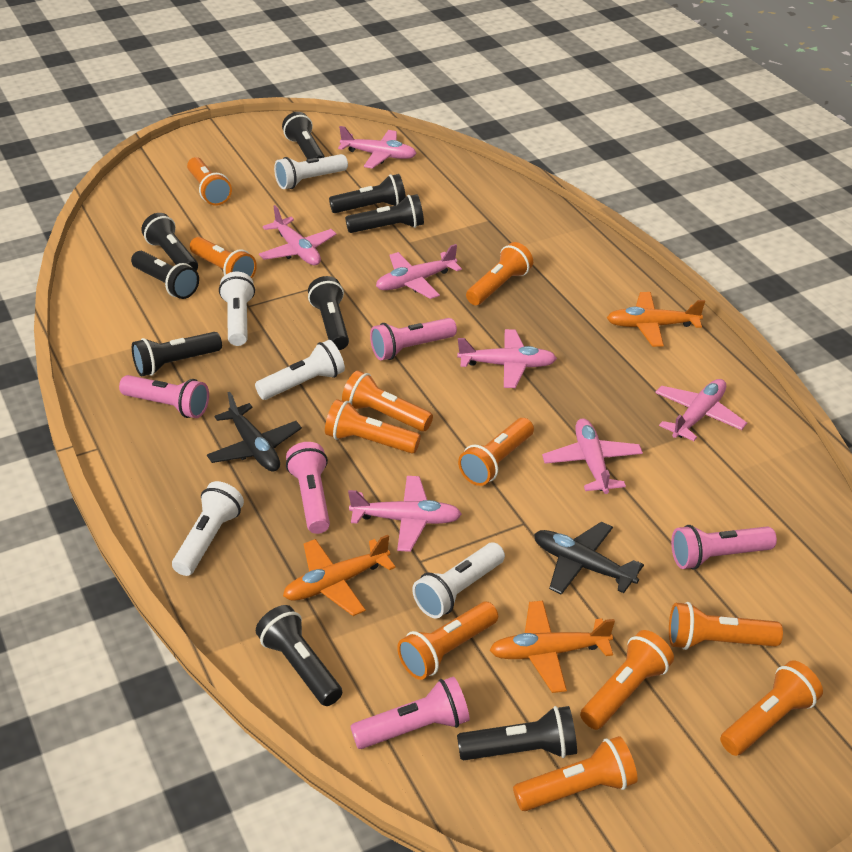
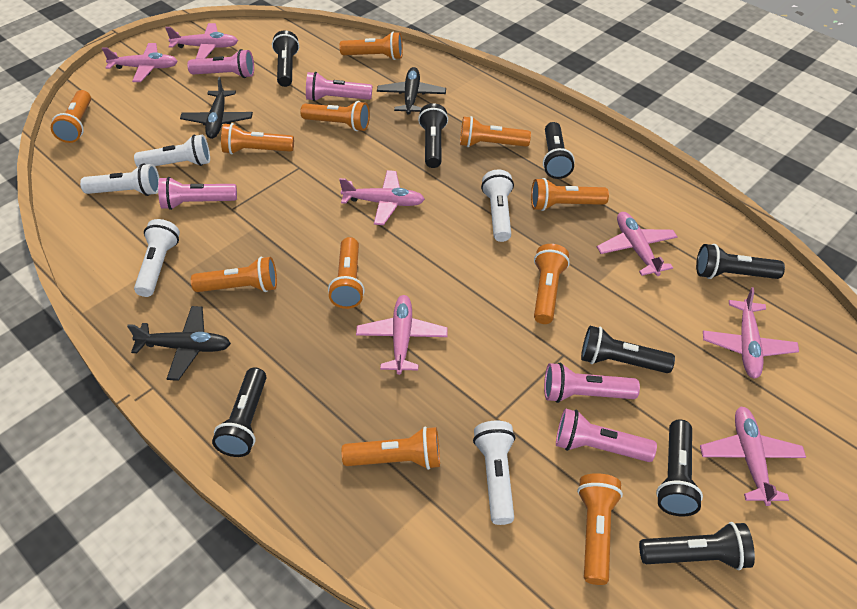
black flashlight: 9 -> 8
black plane: 2 -> 3
orange plane: 3 -> 0

